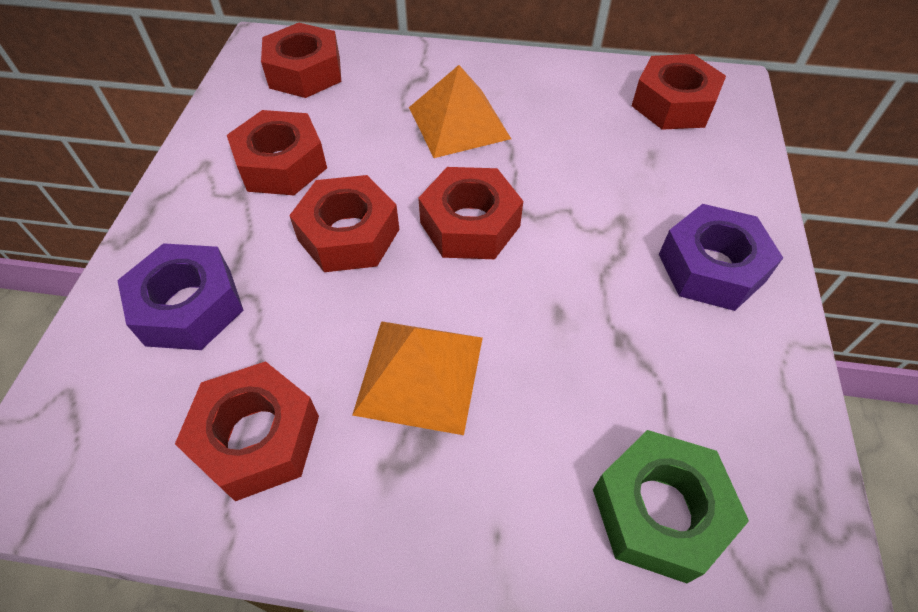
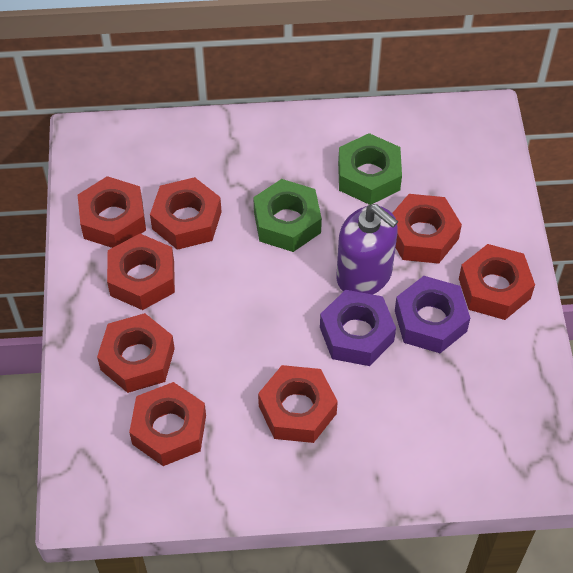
green nut: 1 -> 2
orange pyramid: 2 -> 0
purple soap dispenser: 0 -> 1
red nut: 6 -> 8

